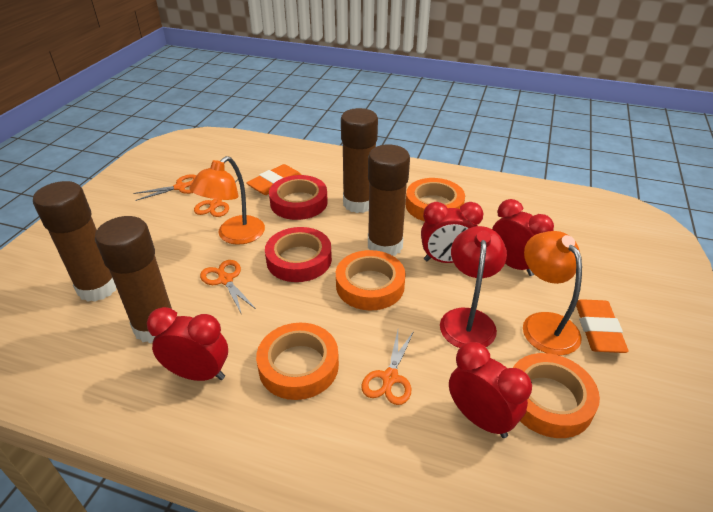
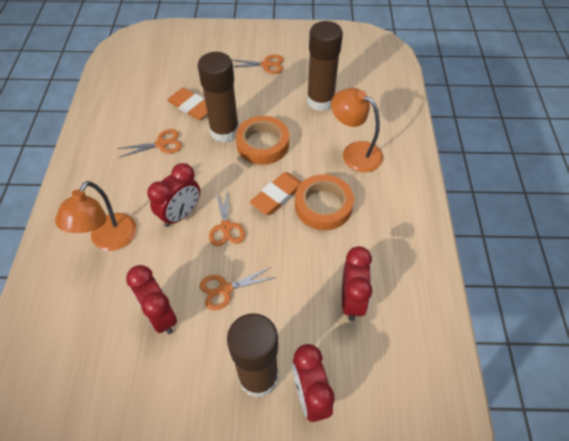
brown glue stick: 4 -> 3
orange tape: 4 -> 2
red lamp: 1 -> 0
red tape: 2 -> 0

